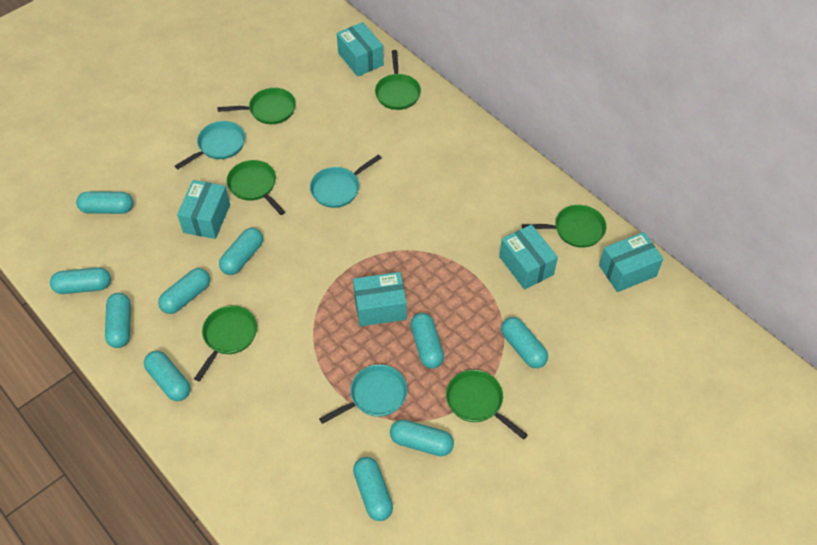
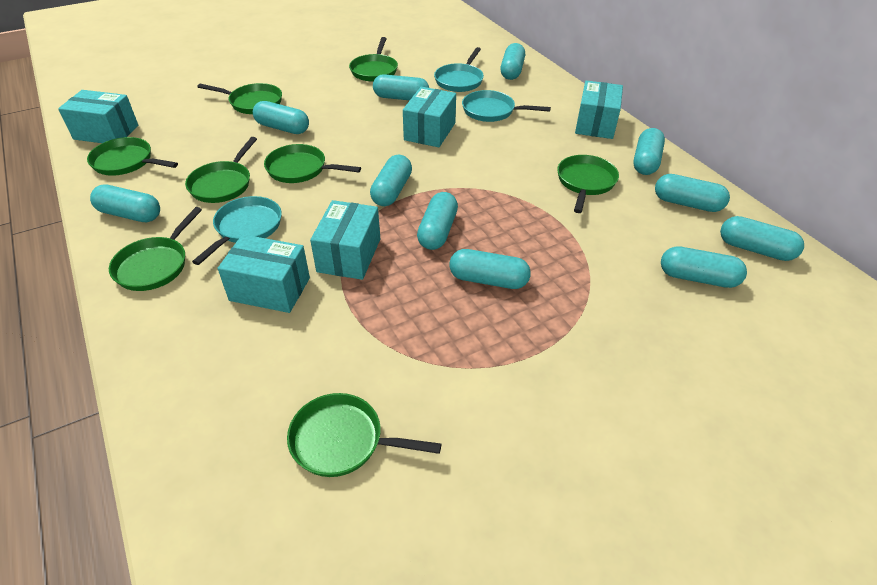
green pan: 6 -> 8
turquoise capsule: 10 -> 11

